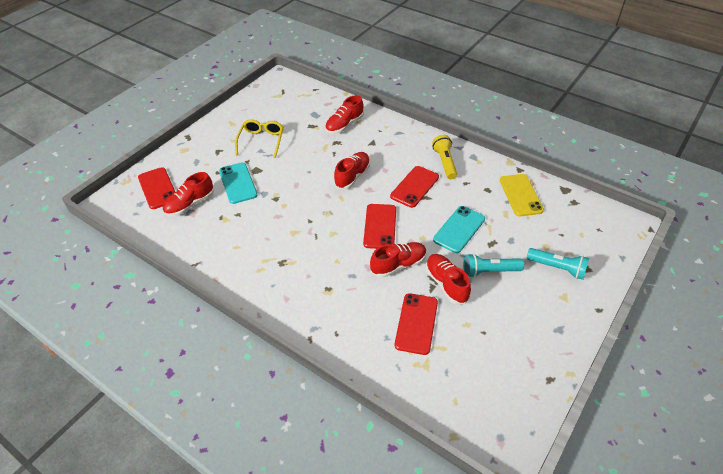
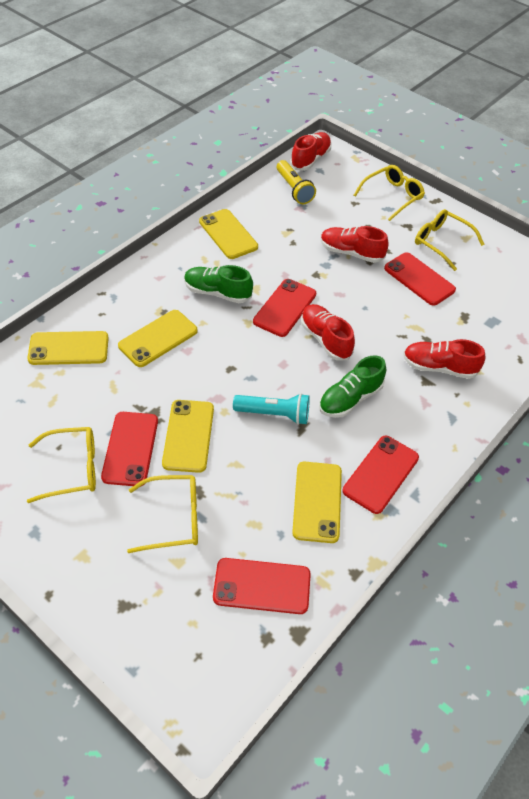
green shoe: 0 -> 2
red phone: 4 -> 5
red shoe: 5 -> 4
turquoise flashlight: 2 -> 1
turquoise phone: 2 -> 0
yellow glasses: 1 -> 4
yellow phone: 1 -> 5

